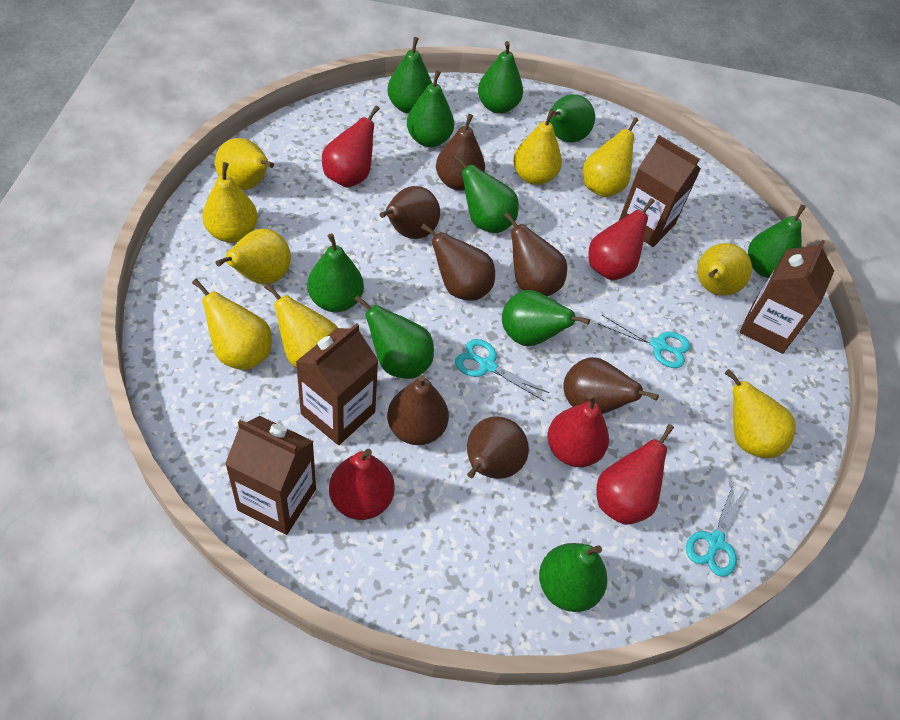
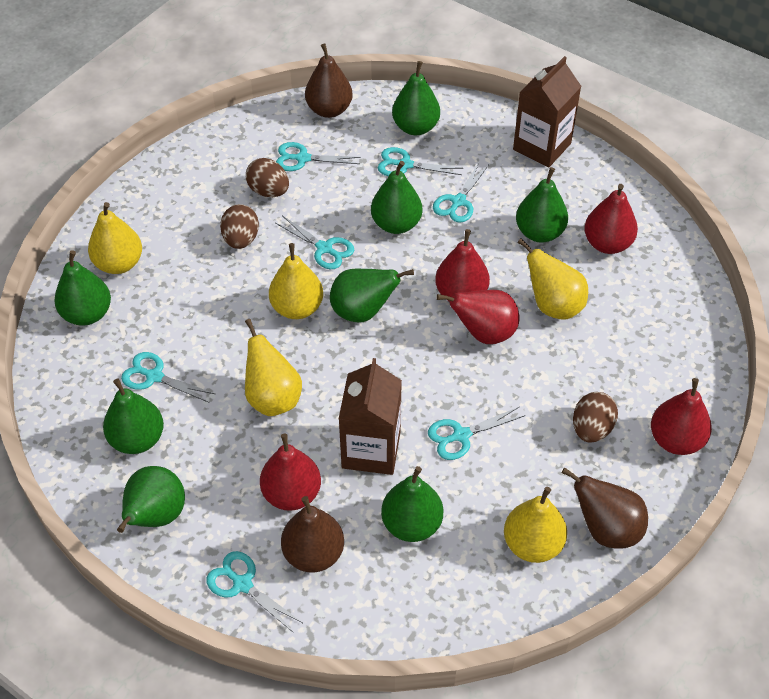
brown carton: 4 -> 2
brown egg: 0 -> 3
brown pear: 7 -> 3
green pear: 10 -> 8
turquoise scissors: 3 -> 7
yellow pear: 9 -> 5

